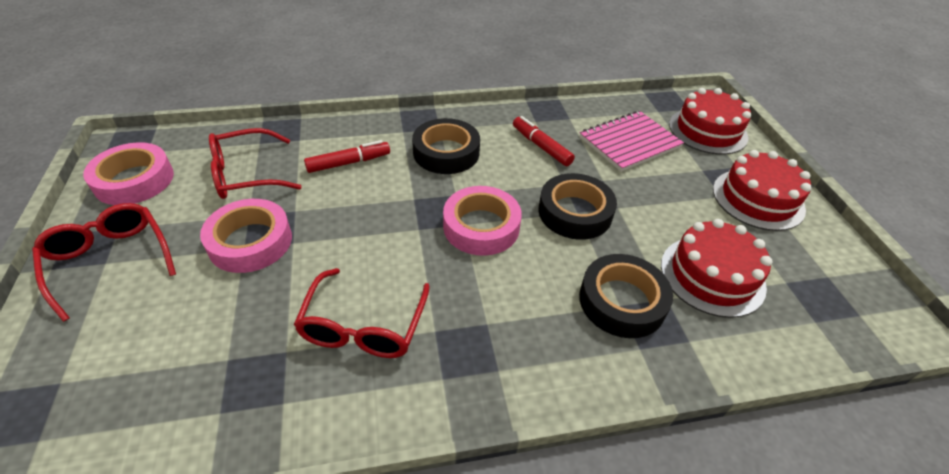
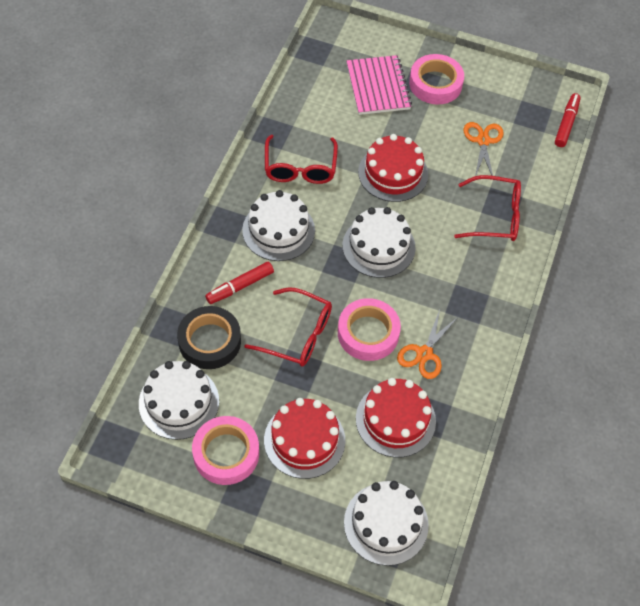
black tape: 3 -> 1
orange scissors: 0 -> 2
white cake: 0 -> 4

